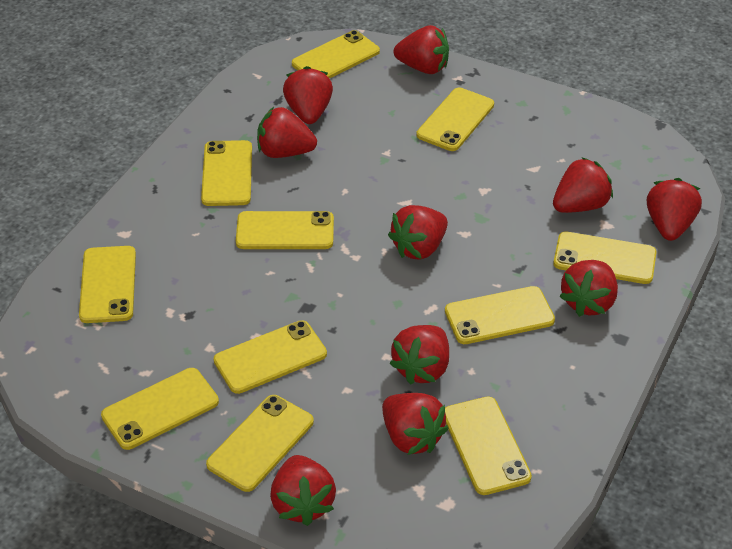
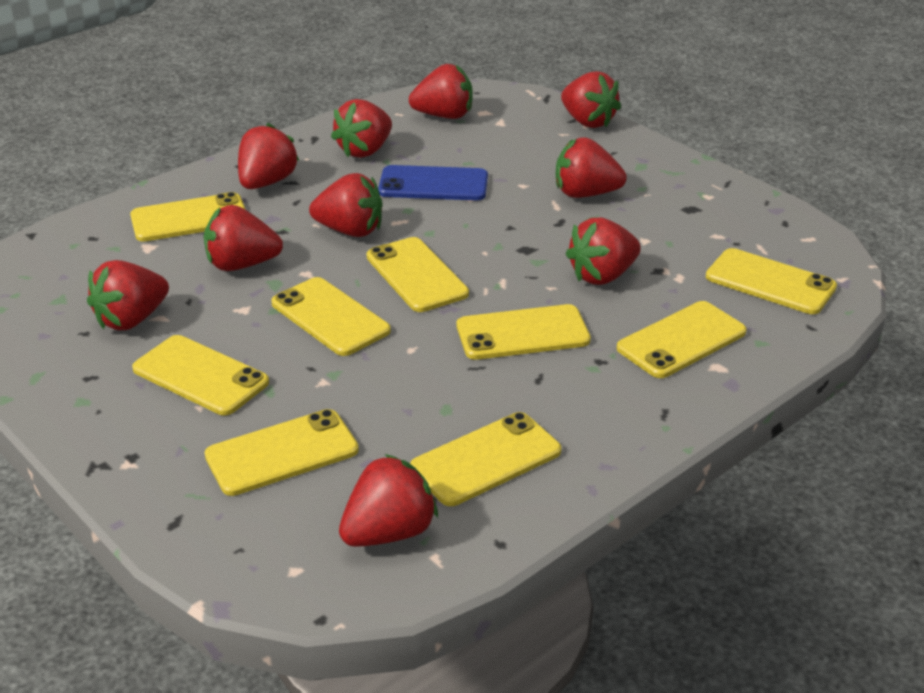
blue phone: 0 -> 1
yellow phone: 11 -> 9

